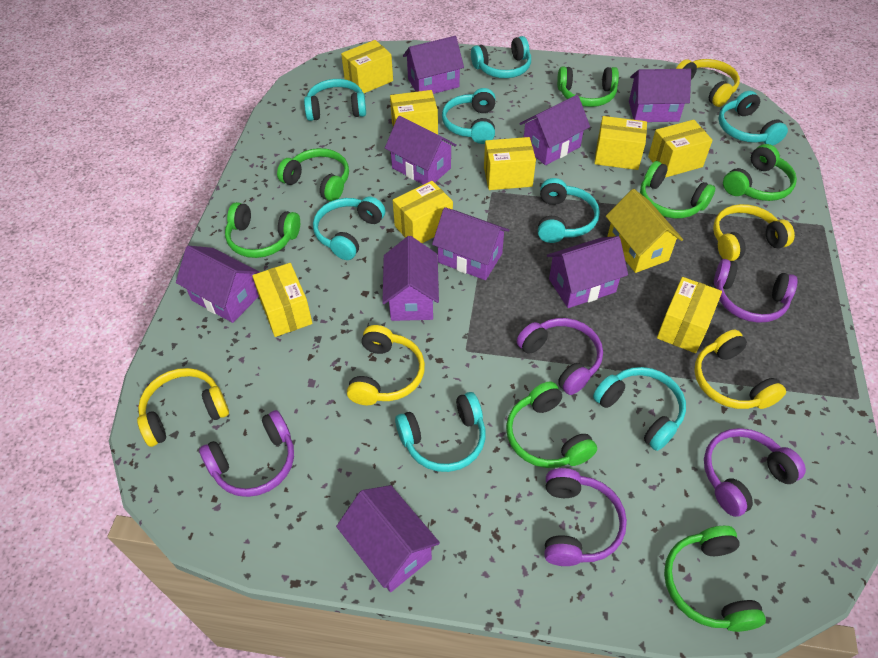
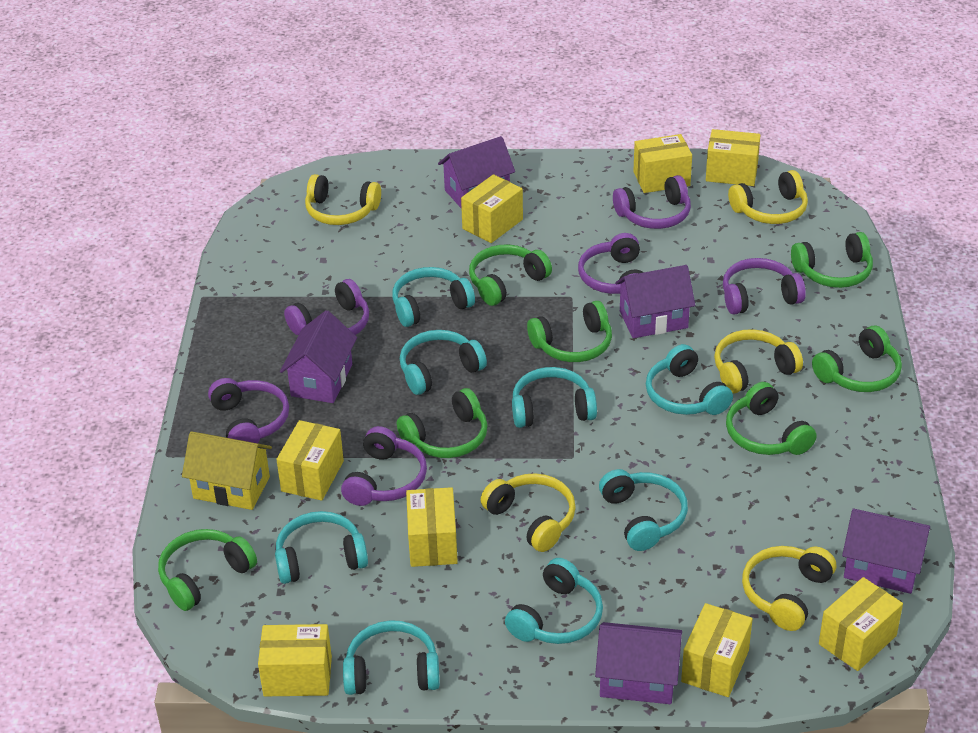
purple headphones: 5 -> 6
purple house: 9 -> 5

